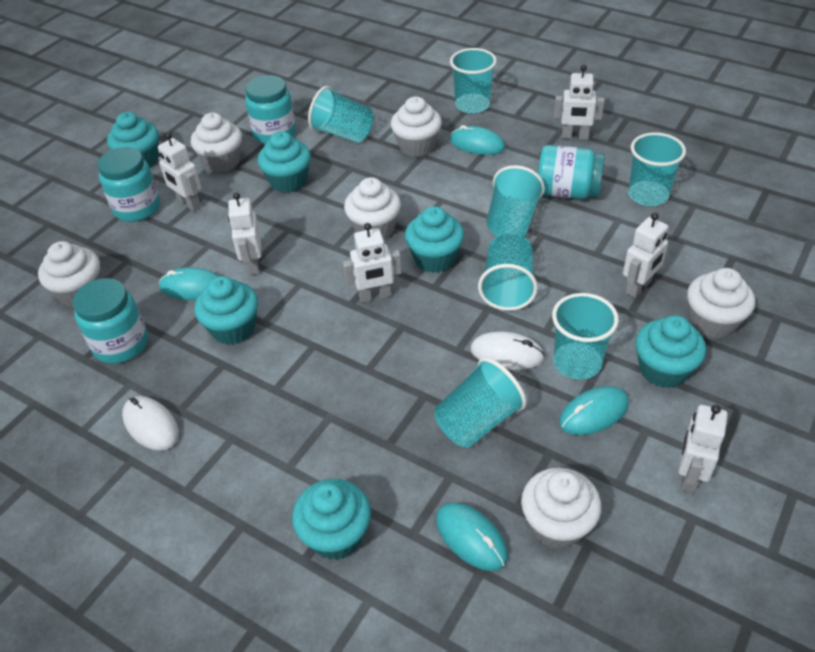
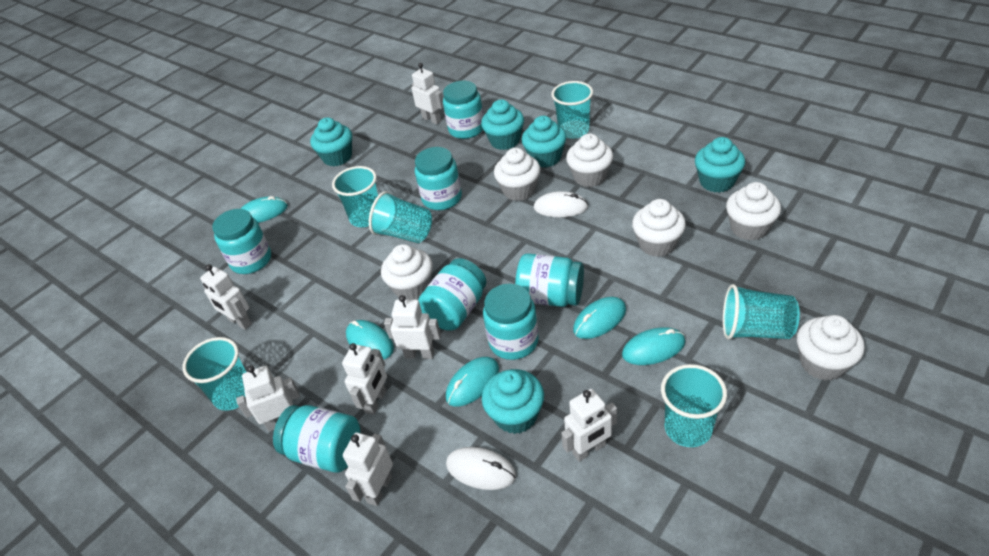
turquoise cup: 7 -> 6
turquoise cupcake: 6 -> 5
turquoise jar: 4 -> 7
turquoise mouse: 4 -> 5
white robot: 6 -> 7

